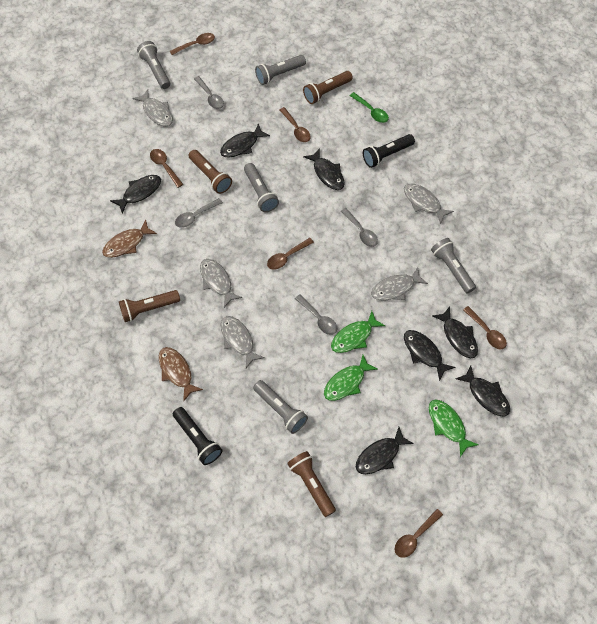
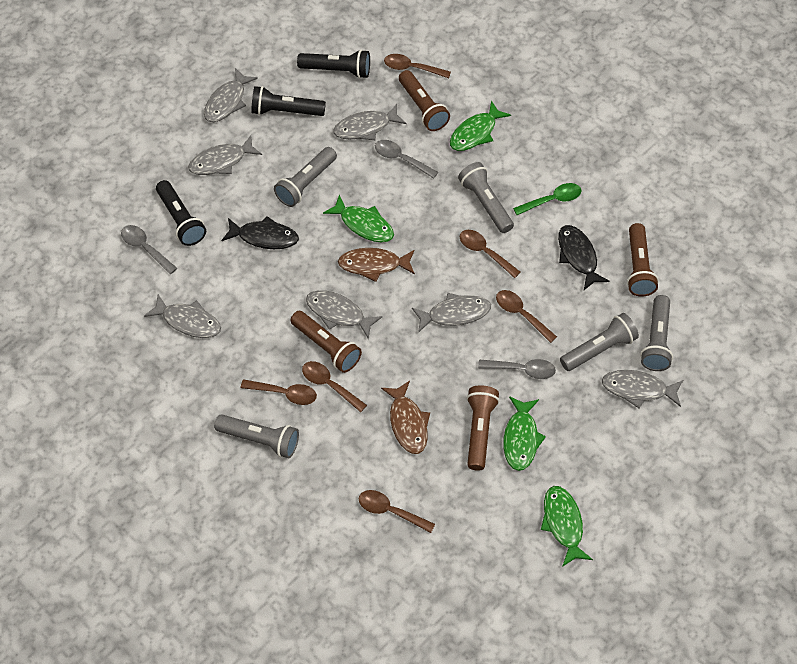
black fish: 7 -> 2
black flashlight: 2 -> 3
green fish: 3 -> 4
grey fish: 5 -> 7
grey spoon: 4 -> 3

